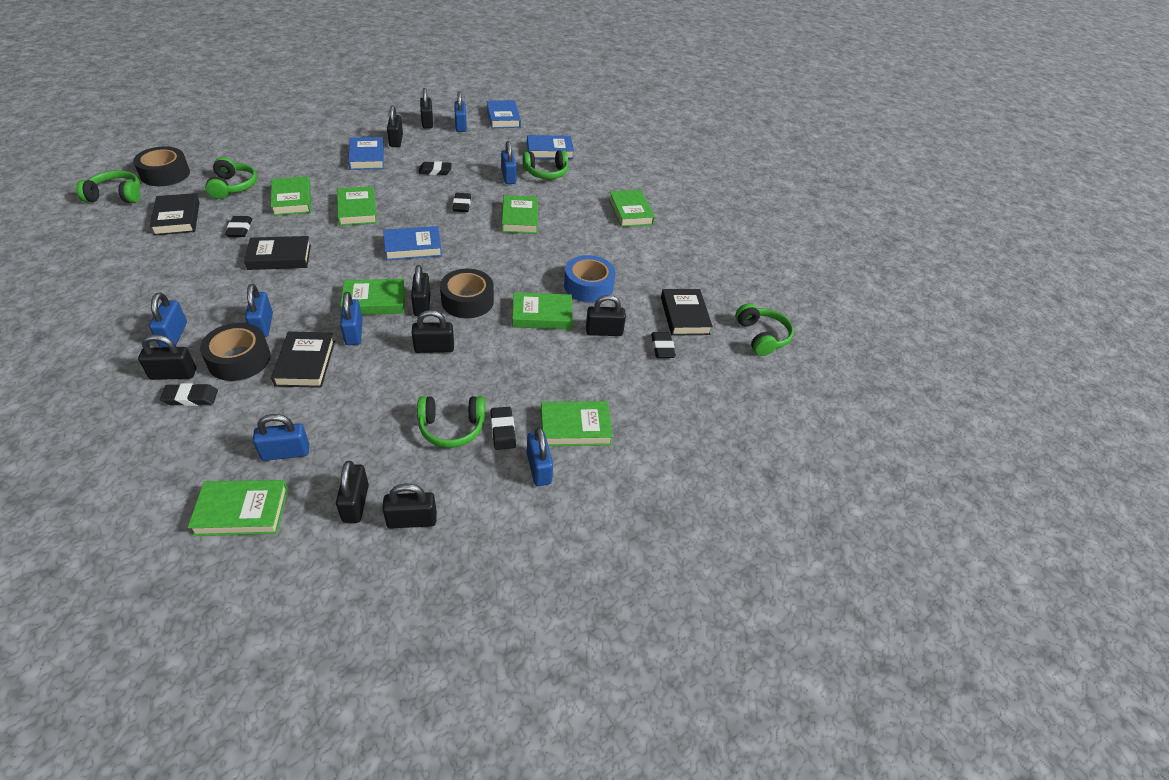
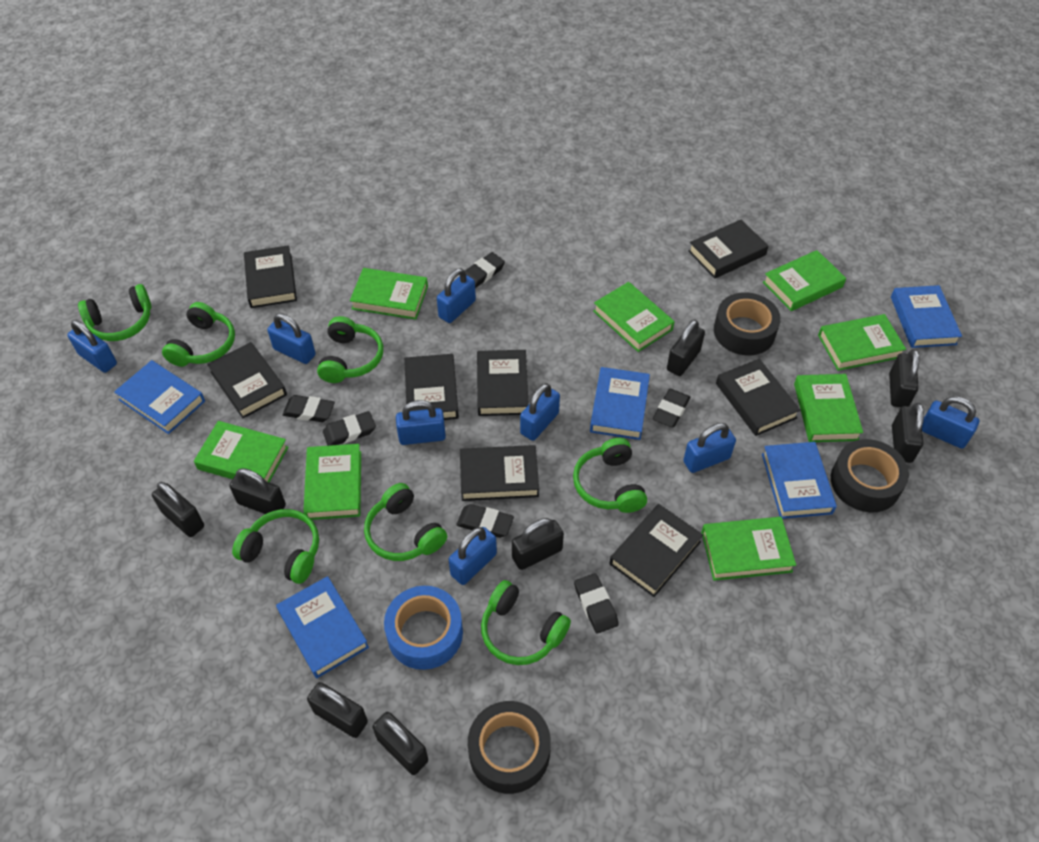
black book: 4 -> 8
blue book: 4 -> 5
blue padlock: 7 -> 8
green headphones: 5 -> 7

